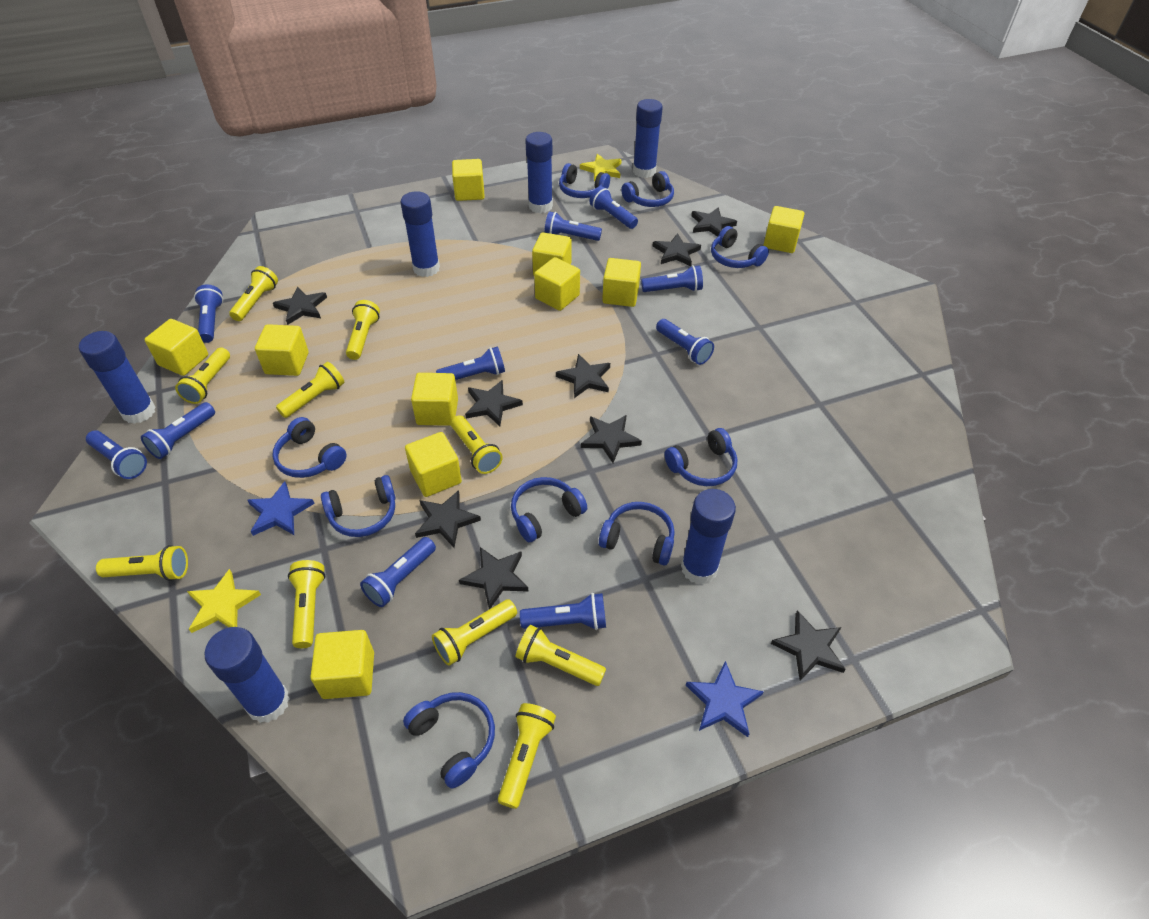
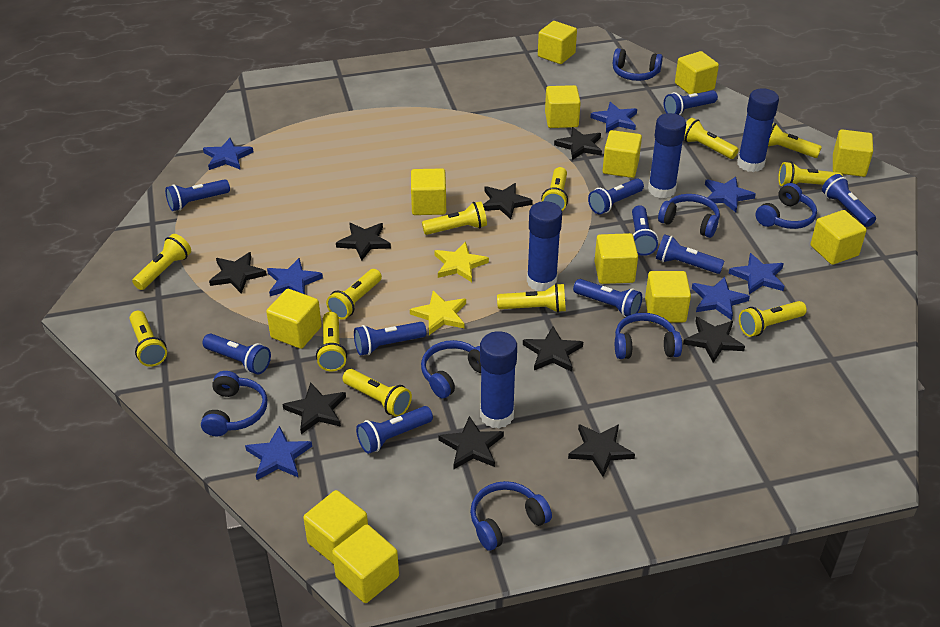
blue glue stick: 6 -> 4
blue headphones: 9 -> 7
blue star: 2 -> 7
yellow cube: 10 -> 12
yellow flashlight: 10 -> 12

